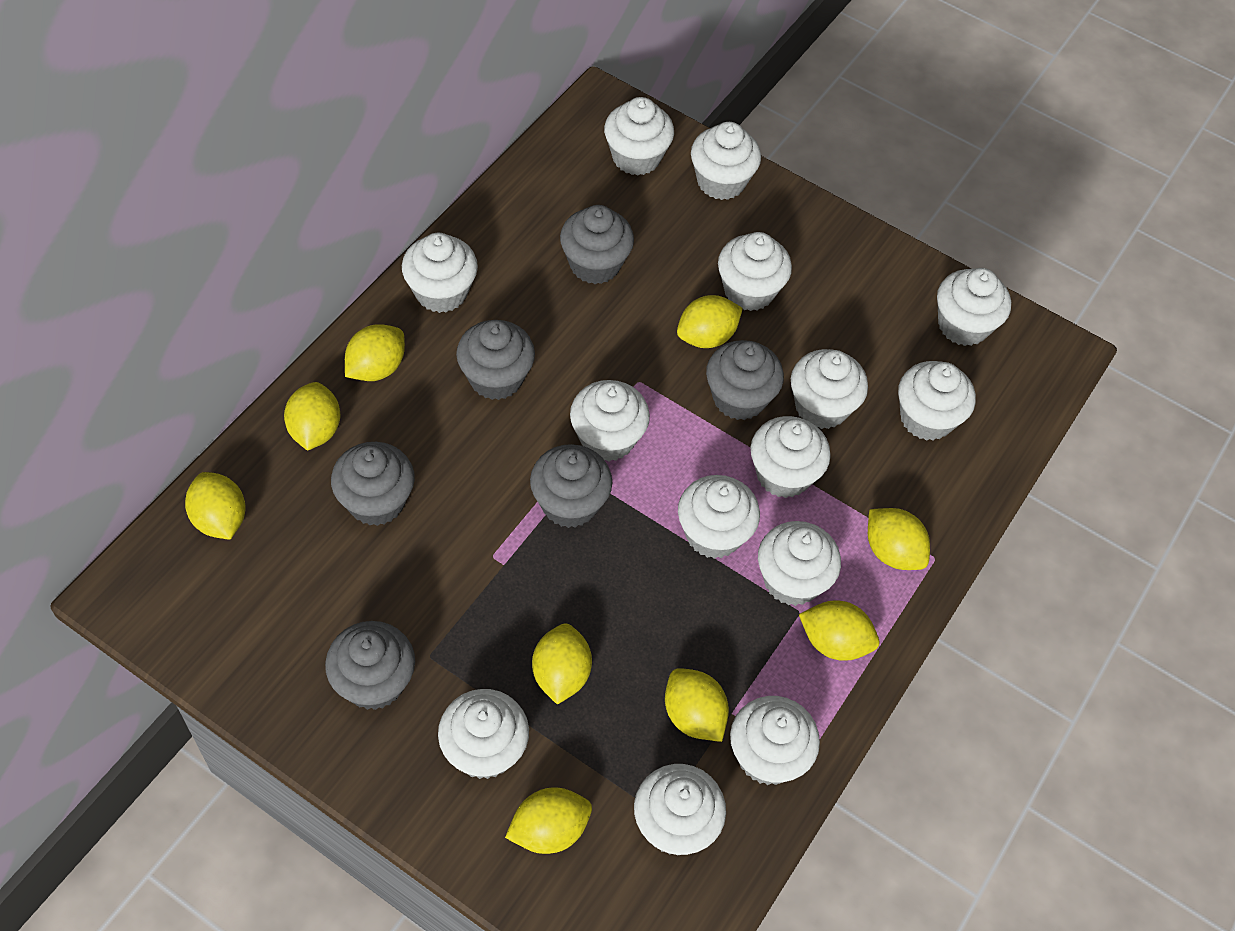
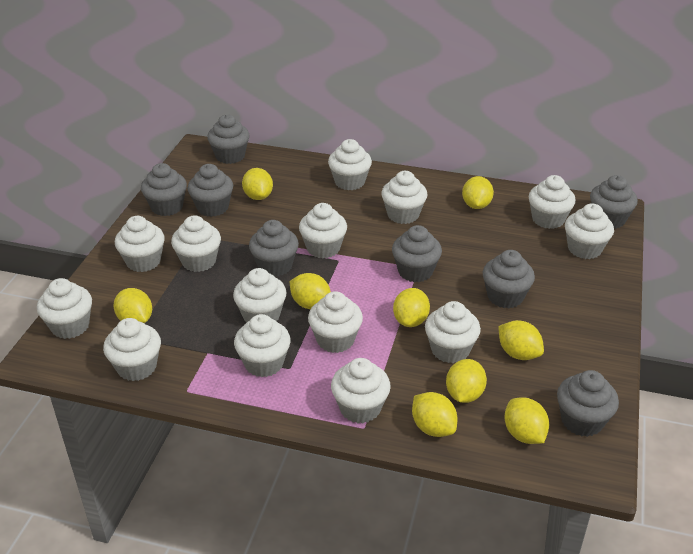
grey cupcake: 6 -> 8

